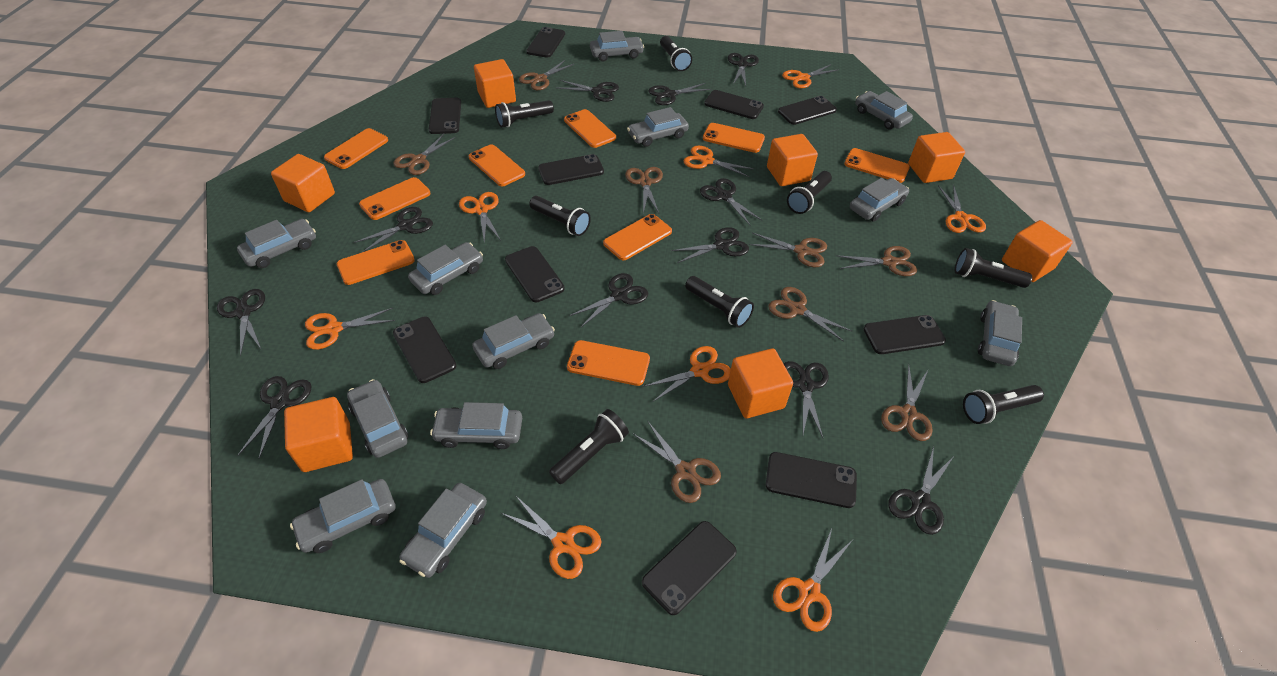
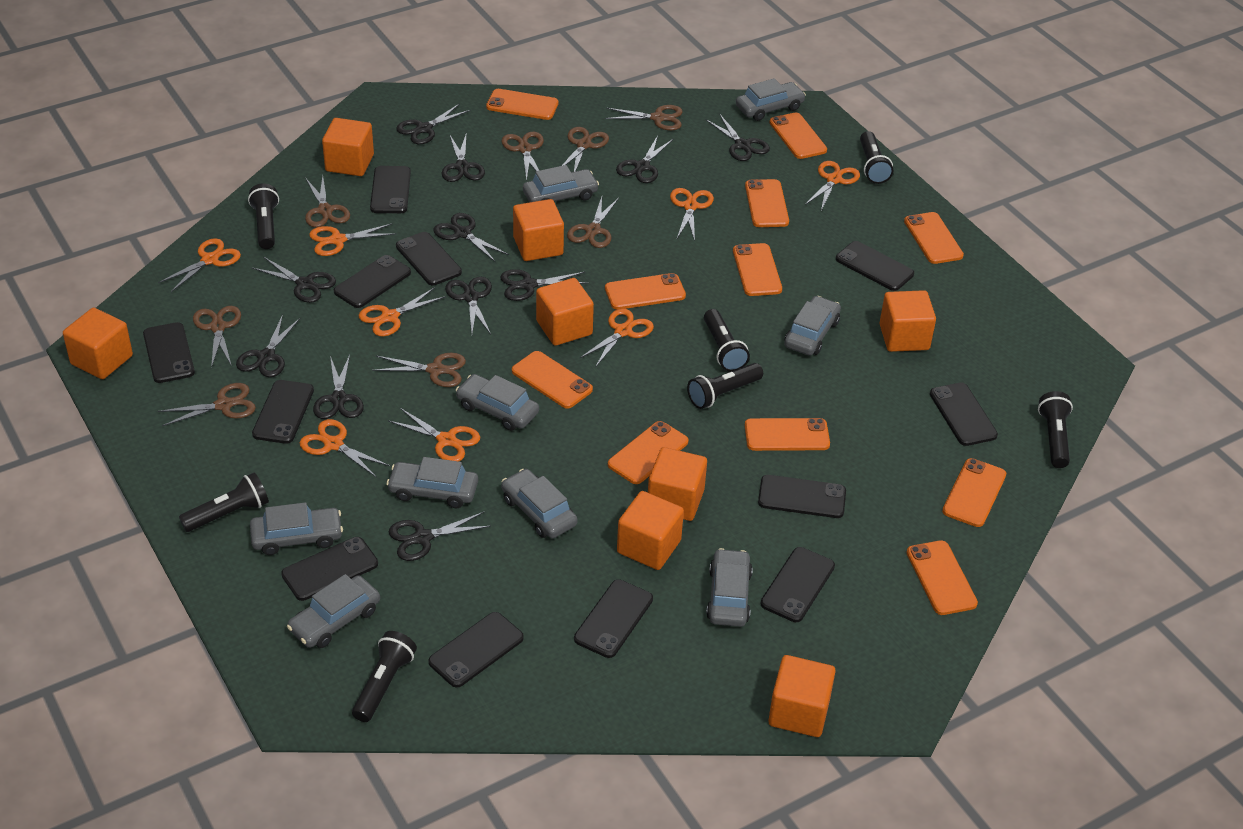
black flashlight: 8 -> 7
black phone: 10 -> 12
grey car: 12 -> 9
orange cube: 7 -> 8
orange phone: 9 -> 11

